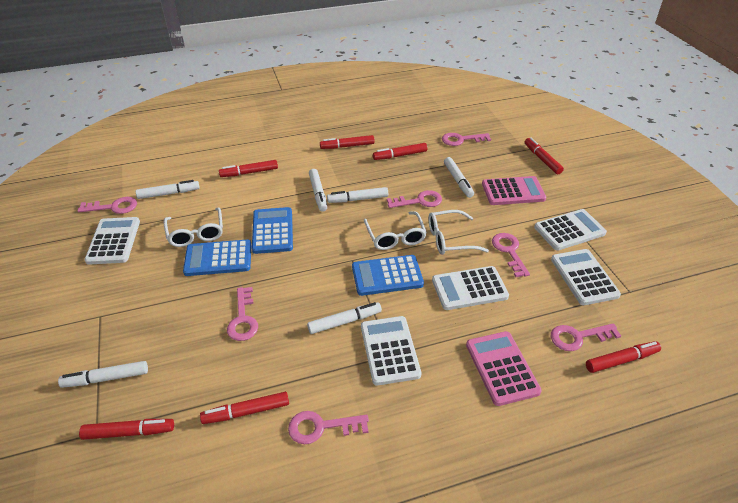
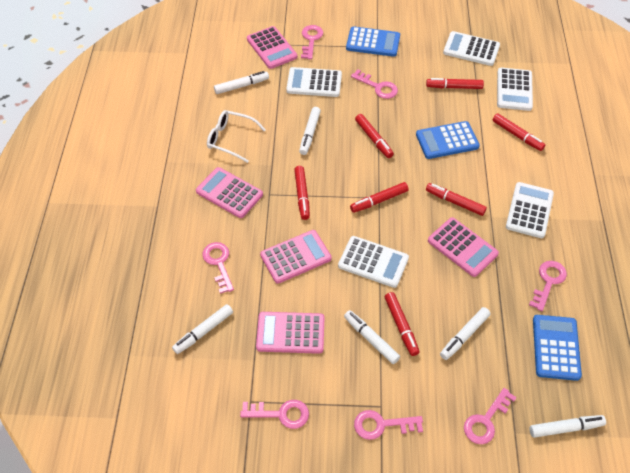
pink calculator: 2 -> 5
white glasses: 3 -> 1

